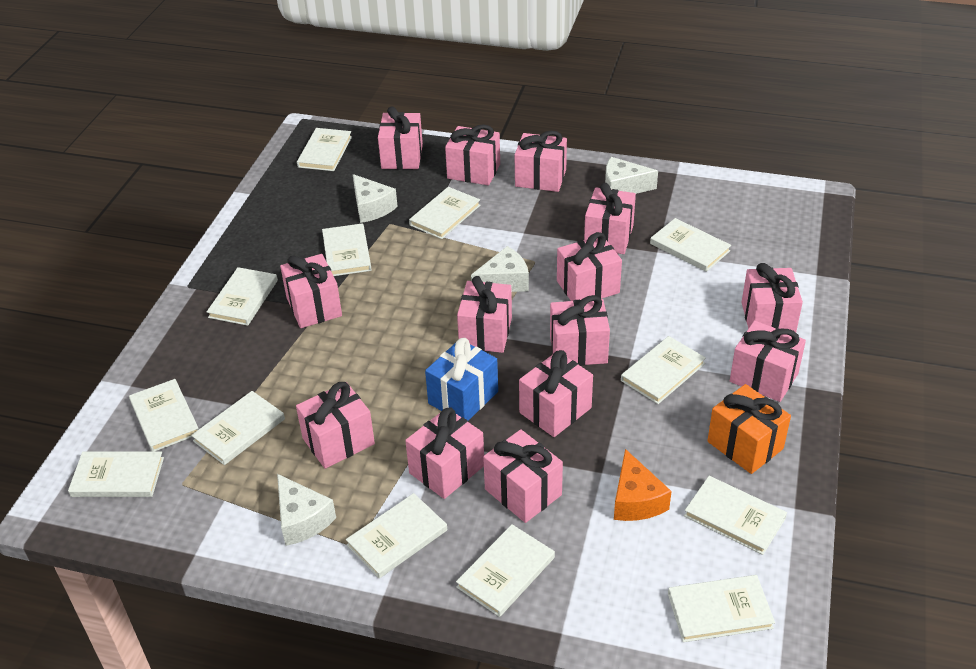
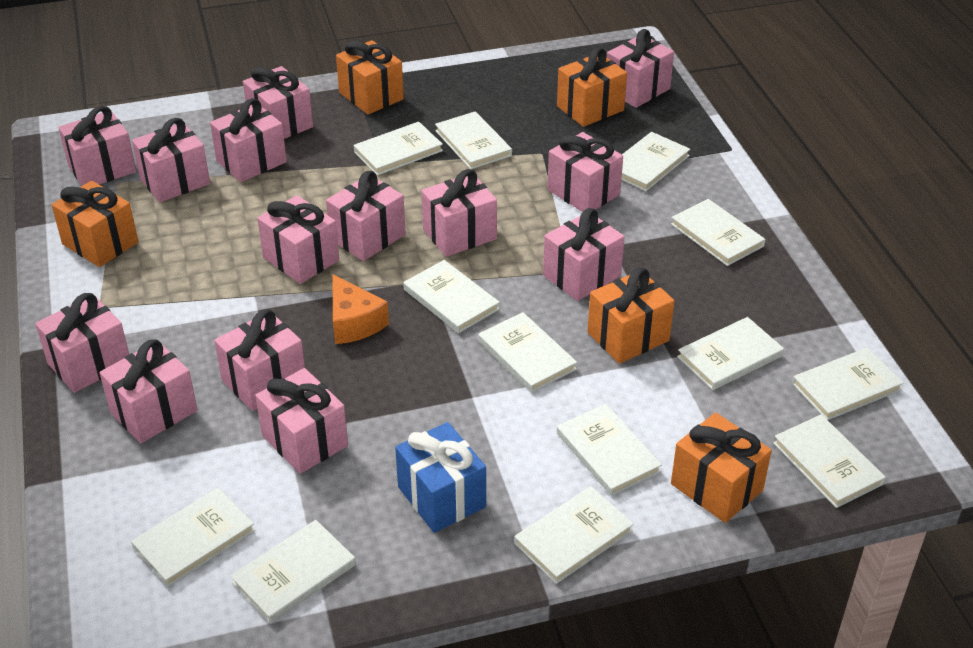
orange gift: 1 -> 5
white cheese: 4 -> 0

